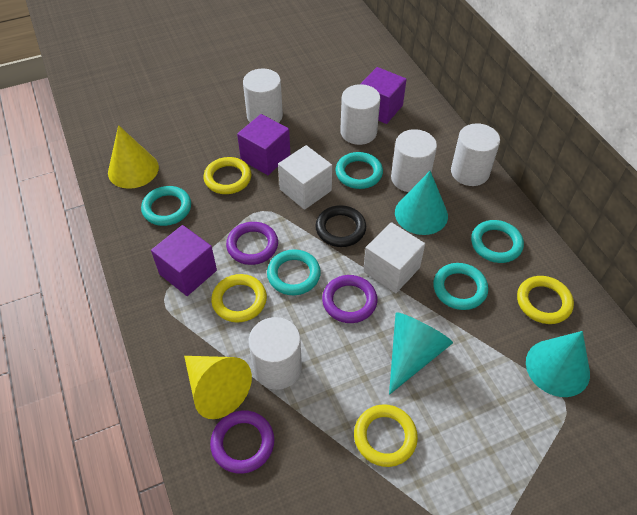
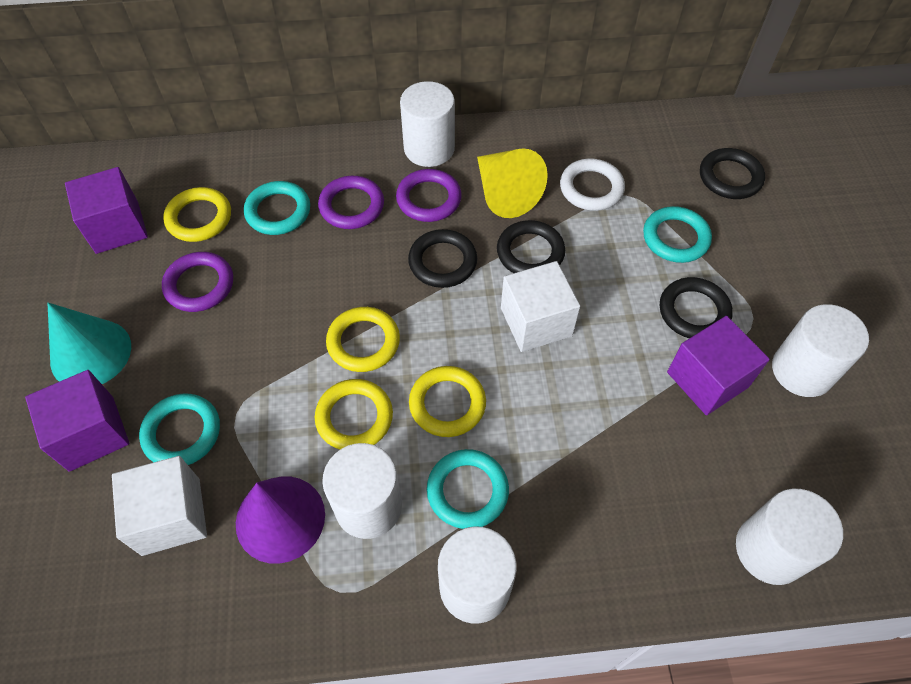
black ring: 1 -> 4
purple cone: 0 -> 1
turquoise cone: 3 -> 1
turquoise ring: 5 -> 4
white ring: 0 -> 1
yellow cone: 2 -> 1

